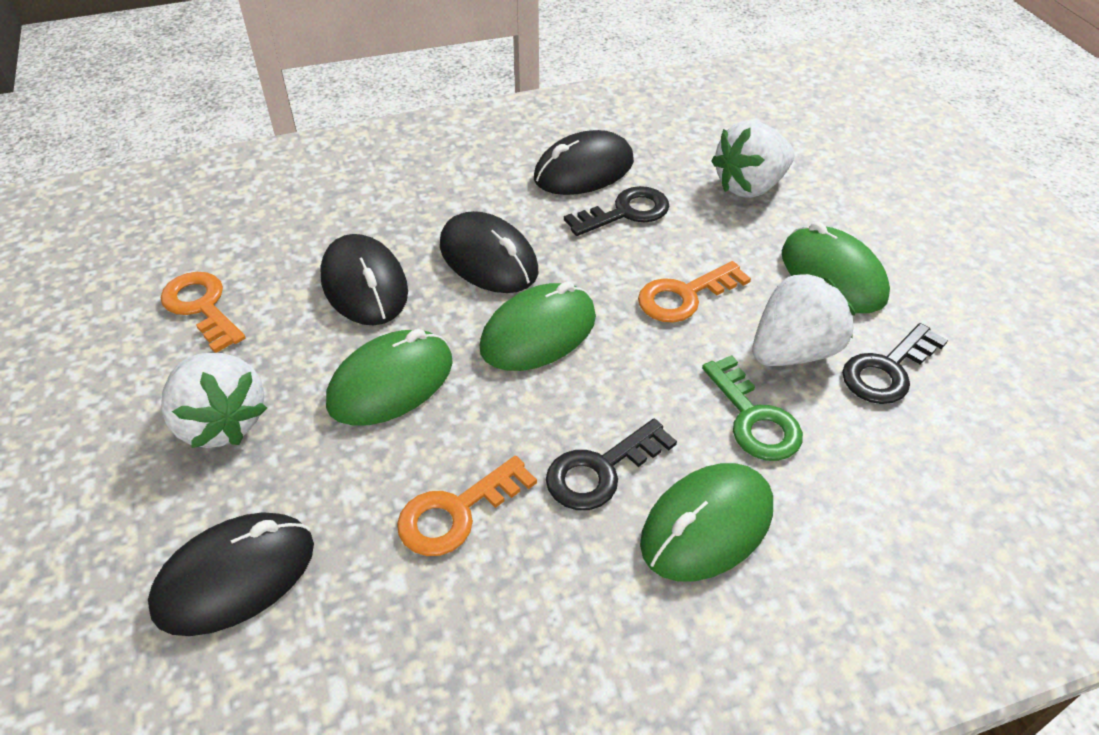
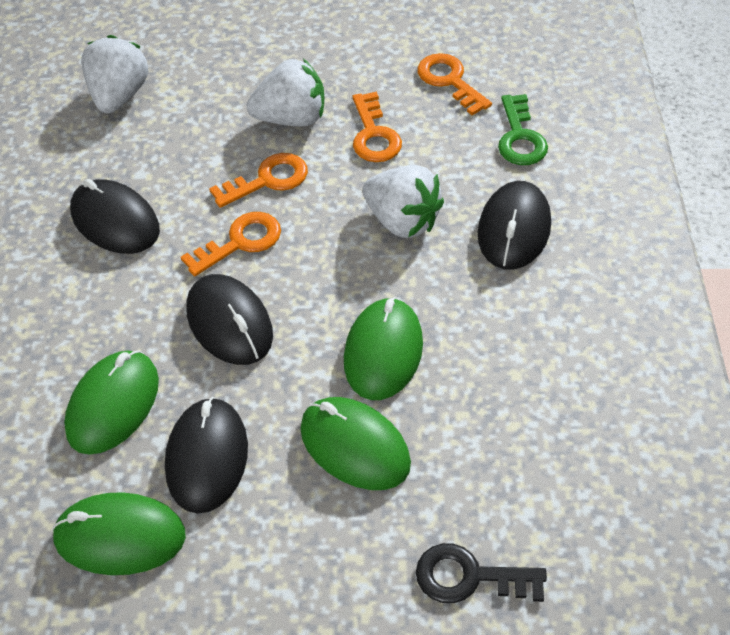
black key: 3 -> 1
orange key: 3 -> 4

